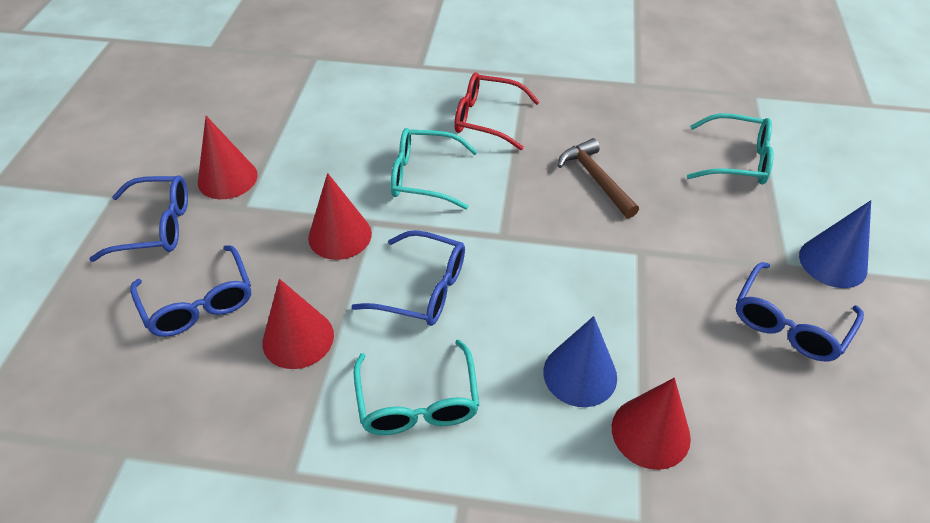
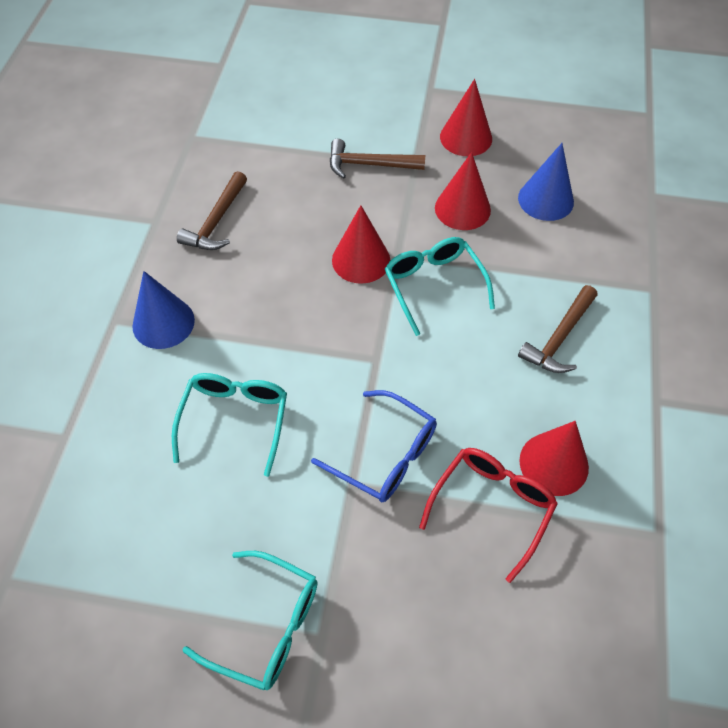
blue glasses: 4 -> 1
brown hammer: 1 -> 3

